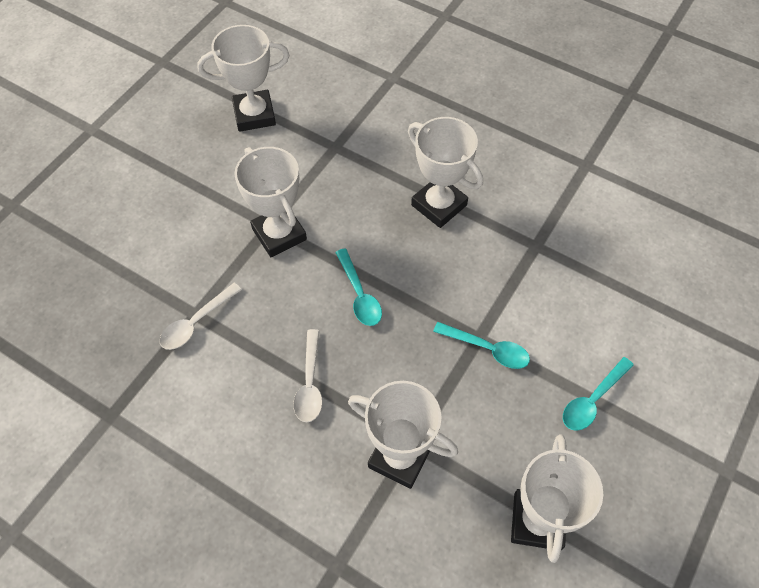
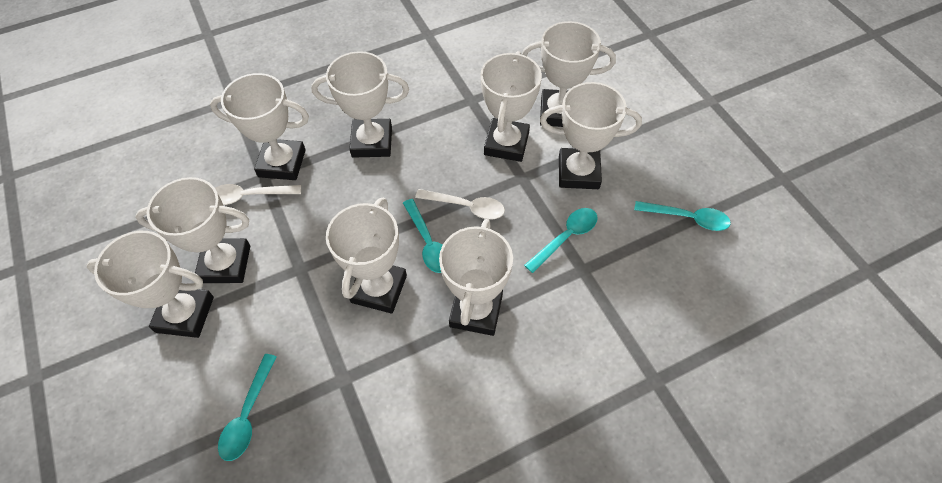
turquoise spoon: 3 -> 4
white trophy: 5 -> 9

